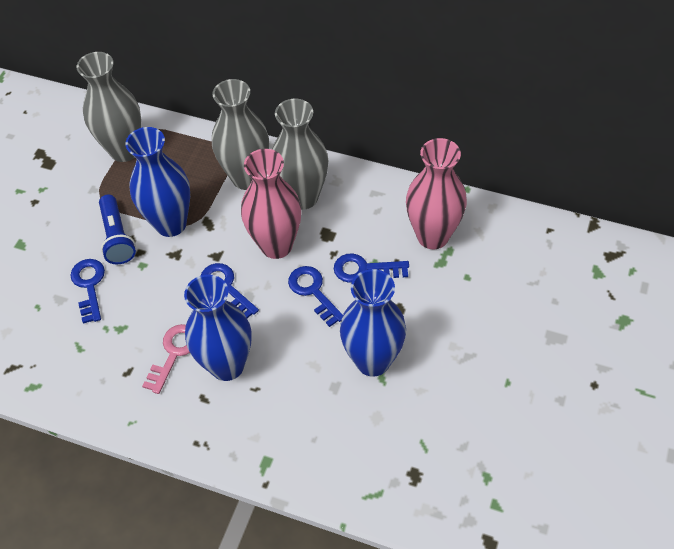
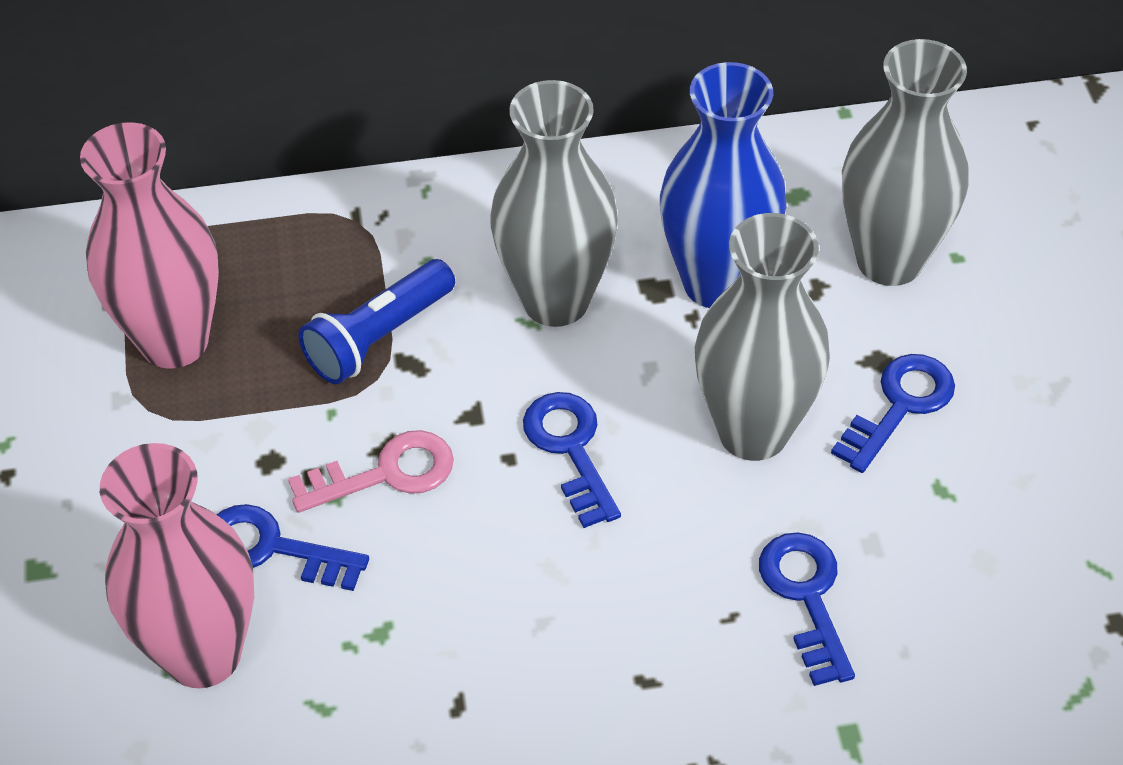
blue vase: 3 -> 1

